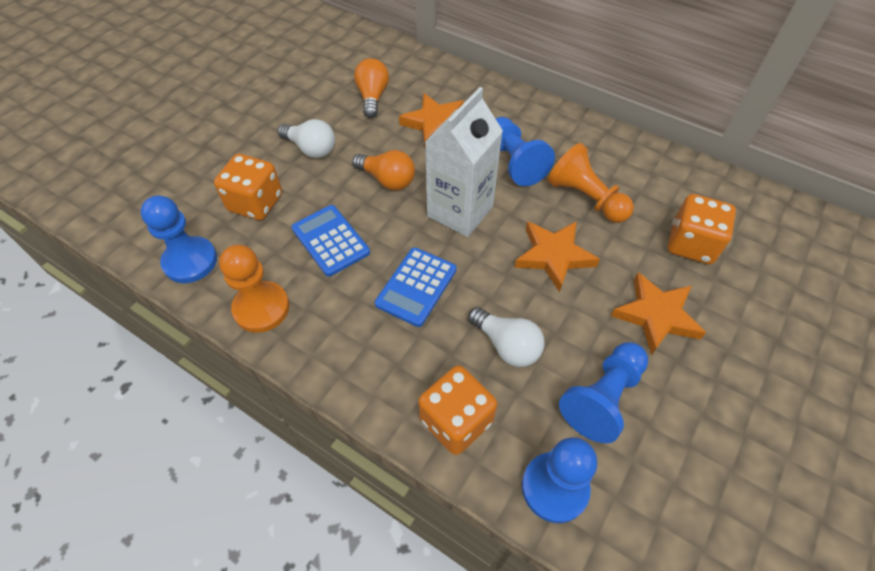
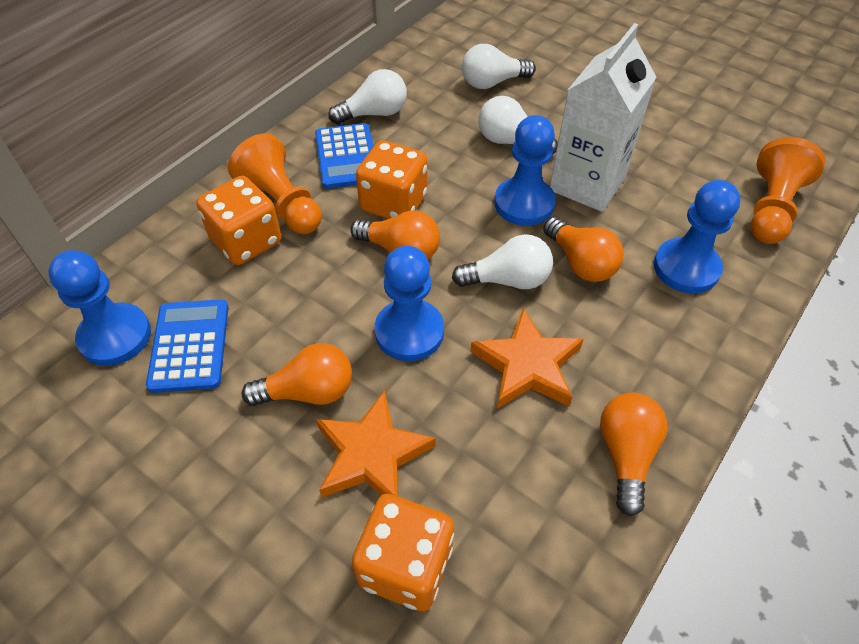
orange light bulb: 2 -> 4
orange star: 3 -> 2
white light bulb: 2 -> 4

